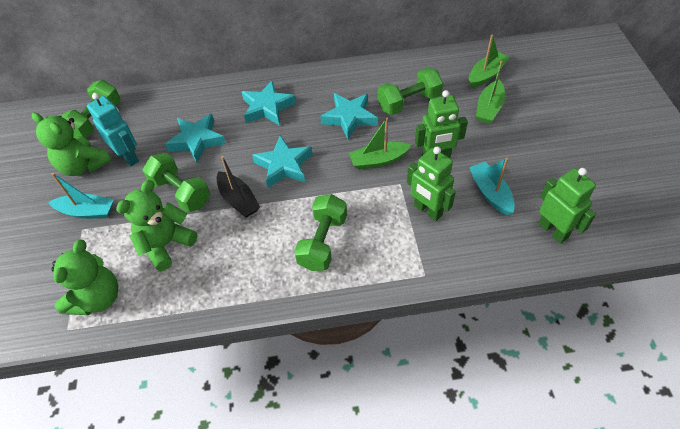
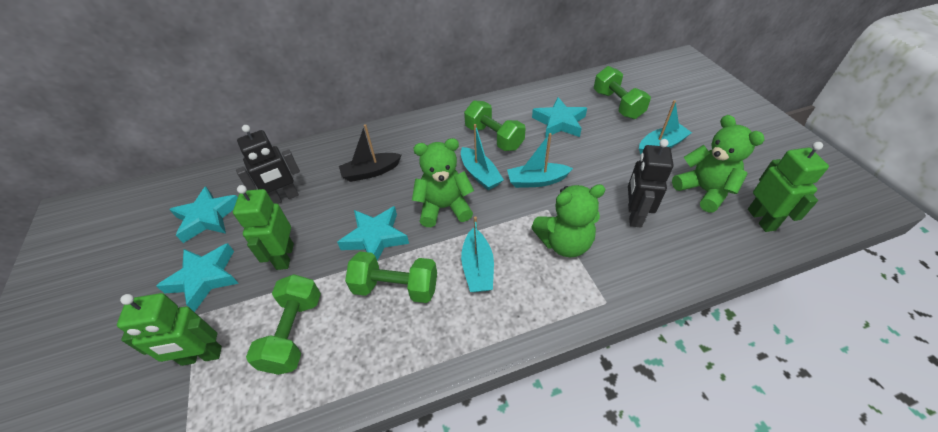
black robot: 0 -> 2
green boat: 3 -> 0
turquoise boat: 2 -> 4
turquoise robot: 1 -> 0

